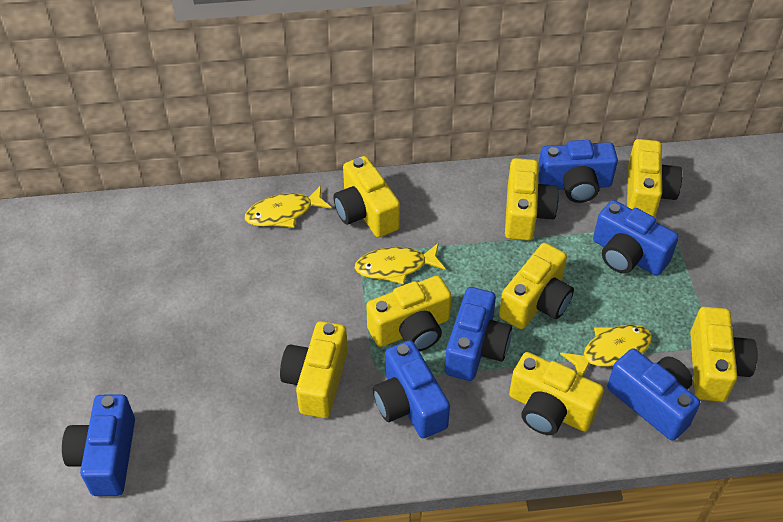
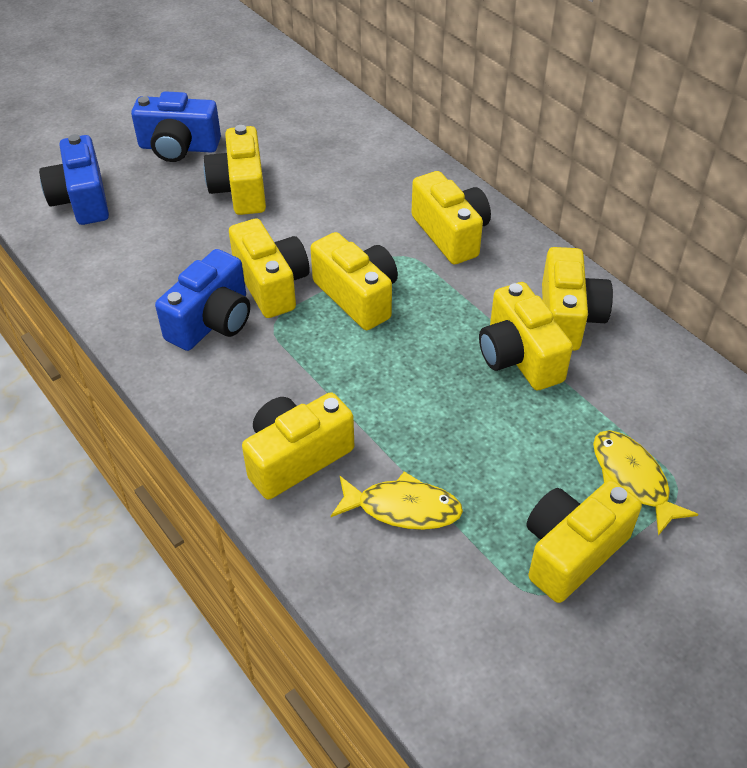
blue camera: 6 -> 3
yellow fish: 3 -> 2

